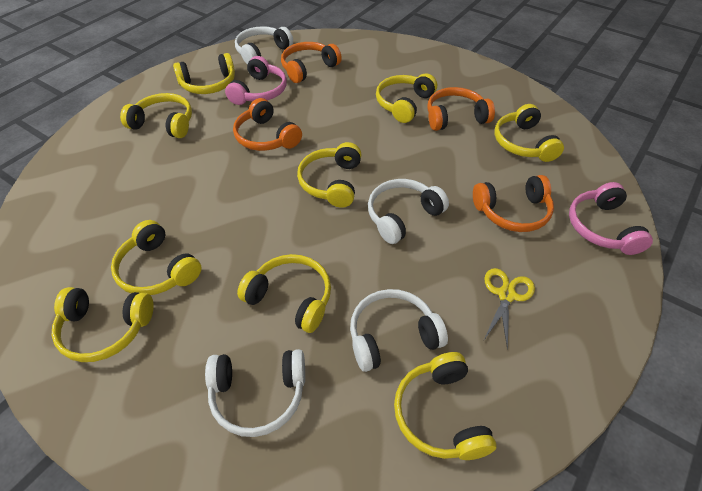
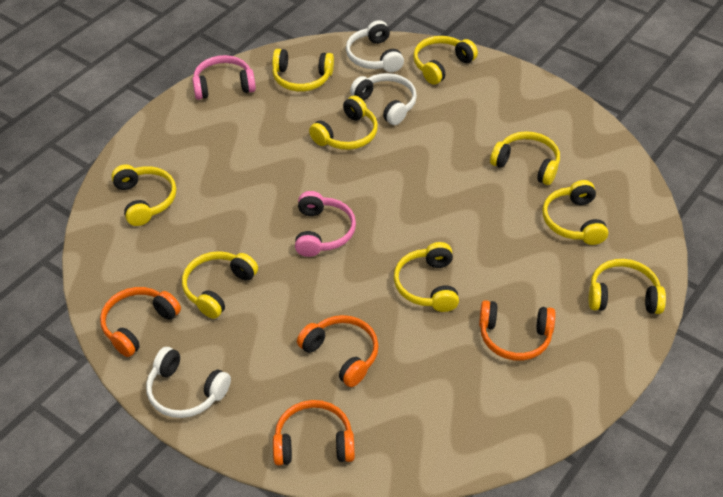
white headphones: 4 -> 3
yellow scissors: 1 -> 0

